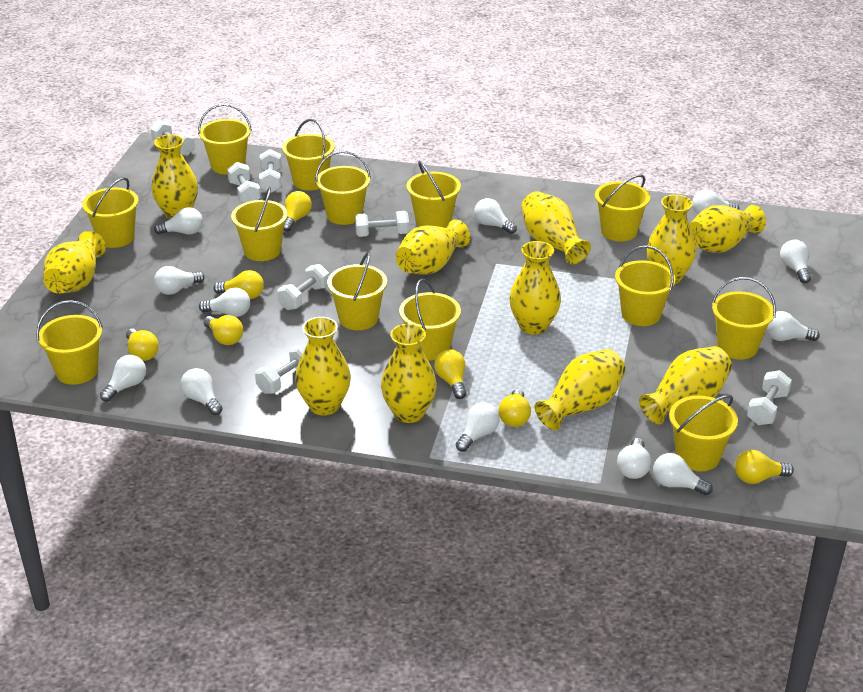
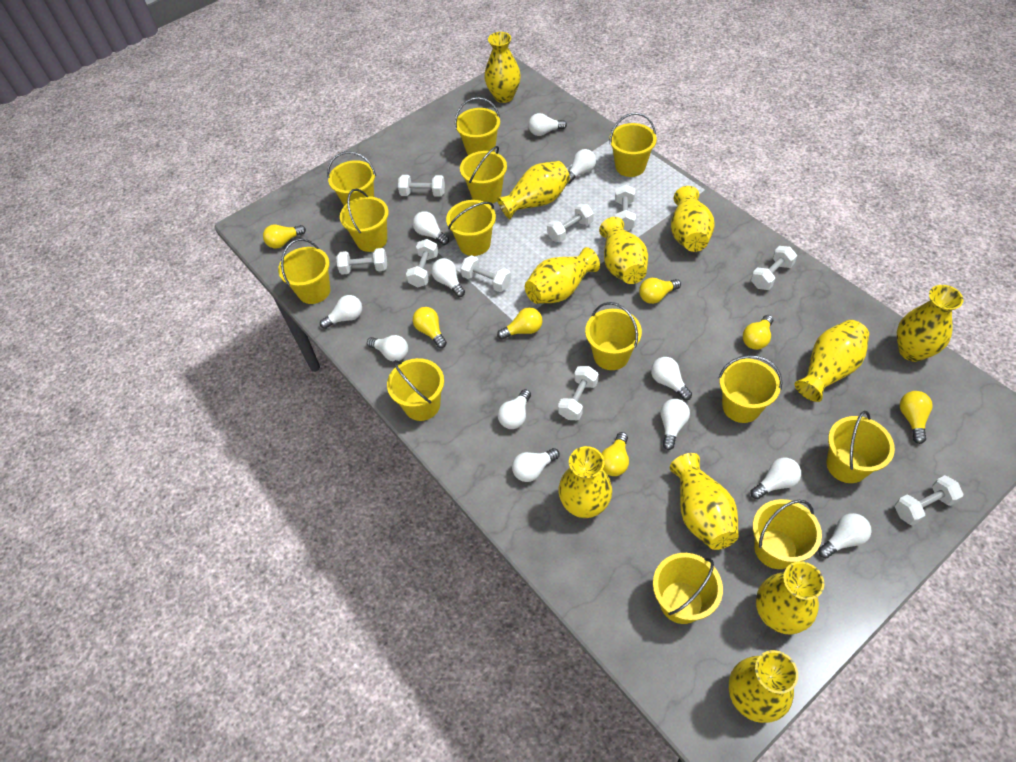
white dumbbell: 7 -> 9

